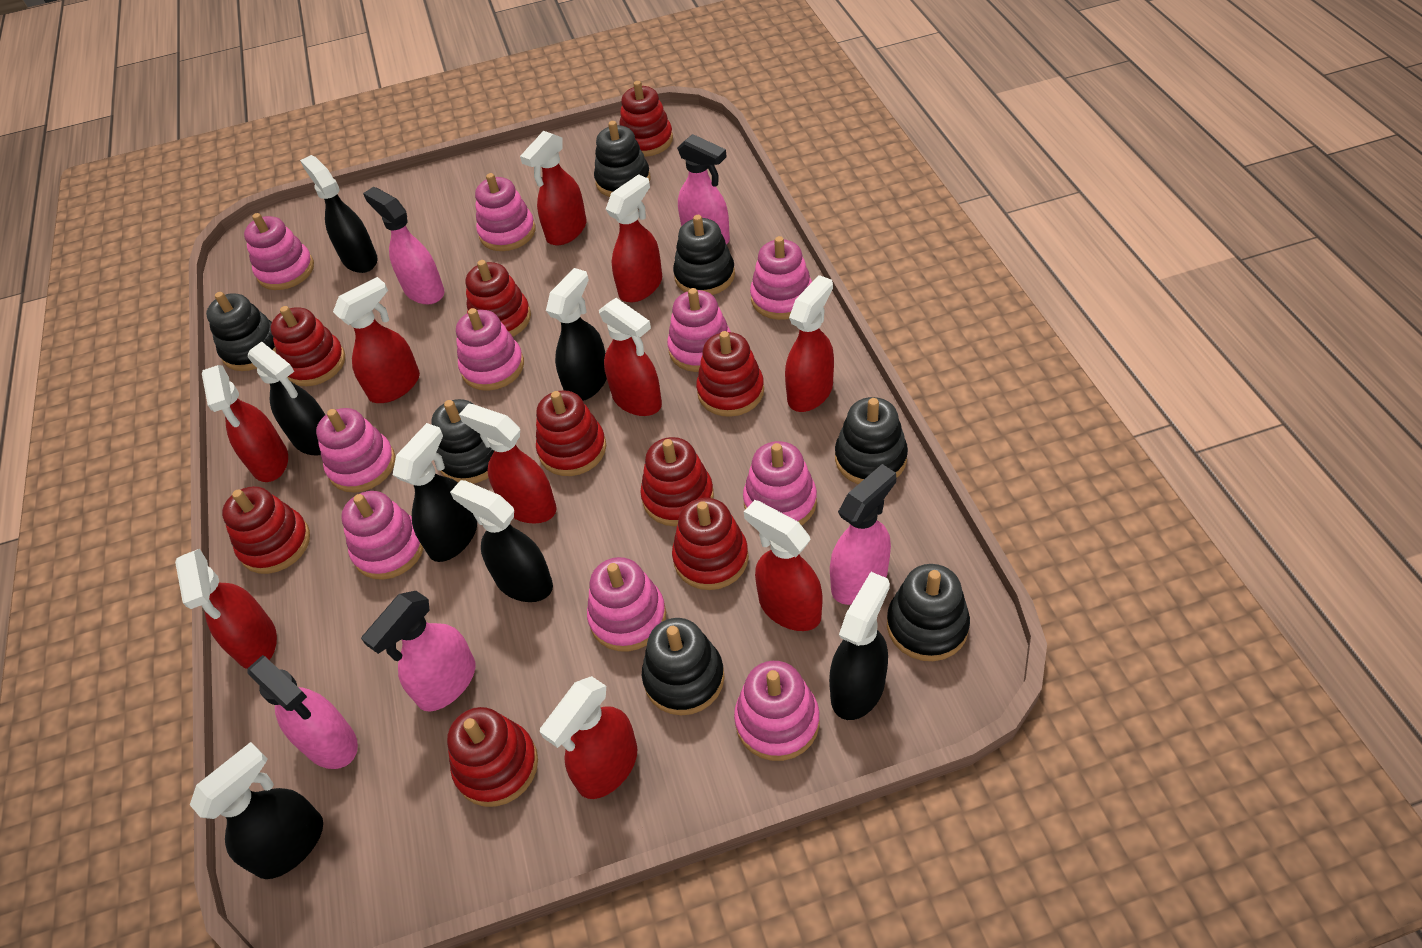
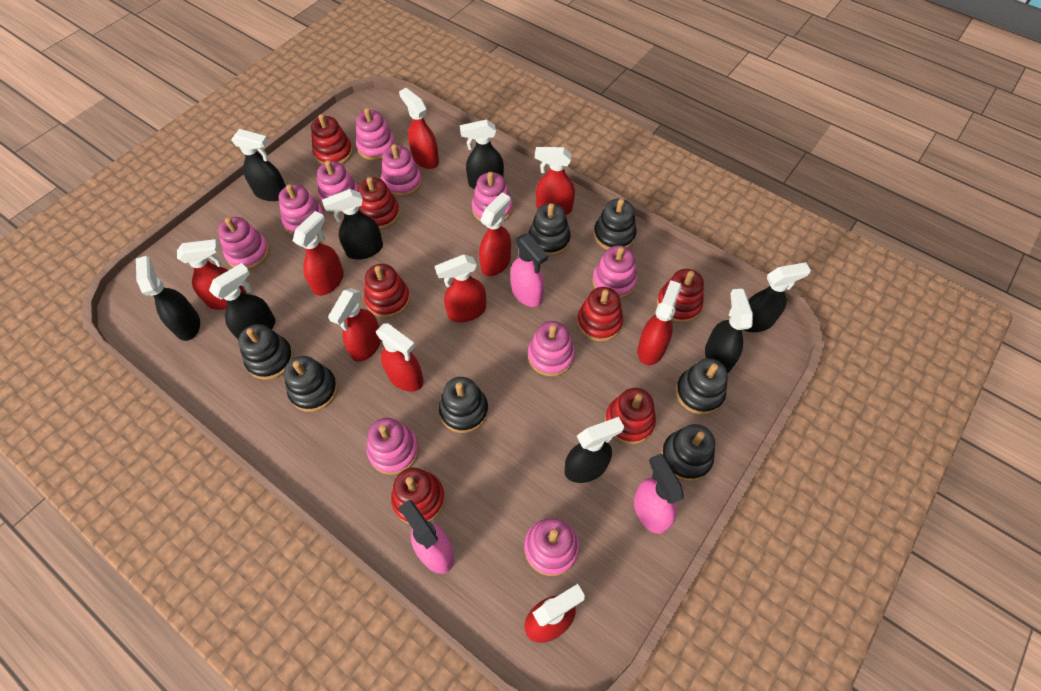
black spray bottle: 7 -> 8
pink spray bottle: 5 -> 3
red stacking toy: 9 -> 7

